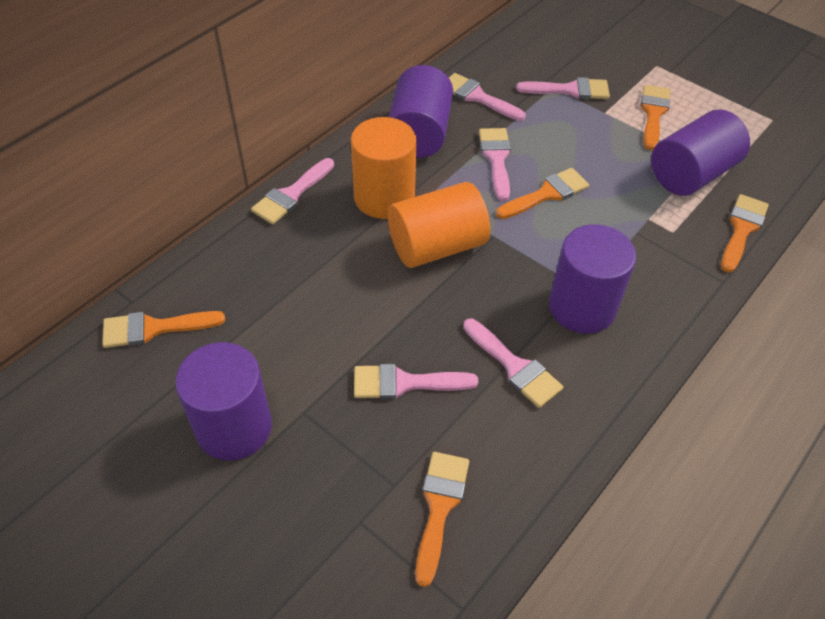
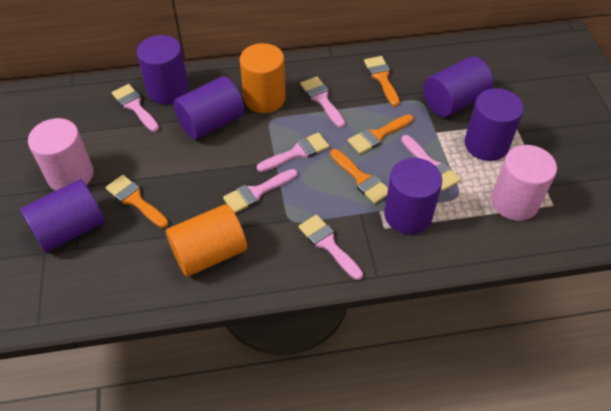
orange brush: 5 -> 4
pink cylinder: 0 -> 2
purple cylinder: 4 -> 6

